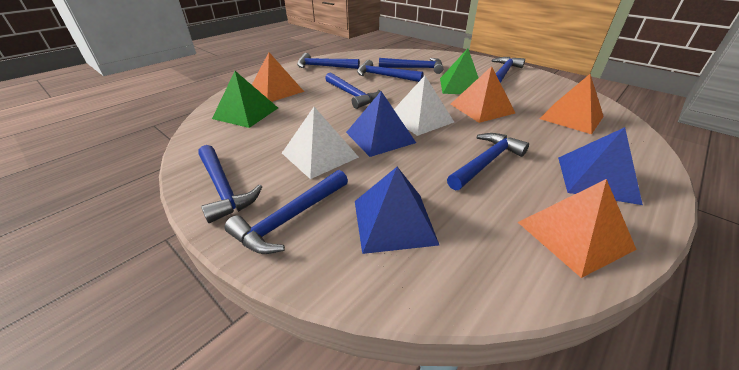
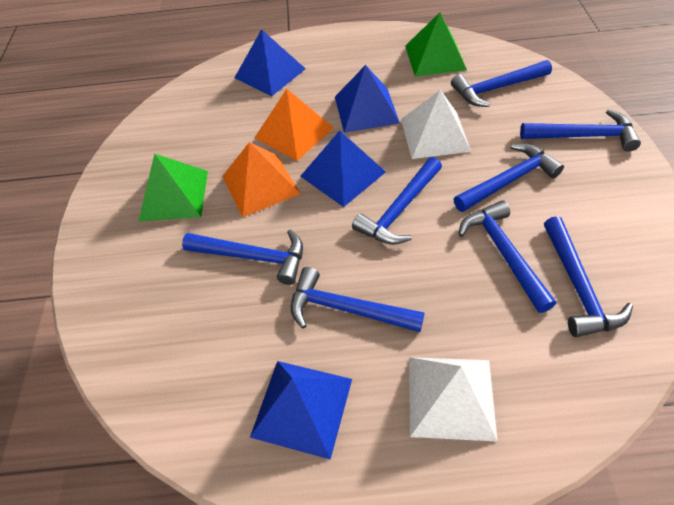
blue pyramid: 3 -> 4
orange pyramid: 4 -> 2

